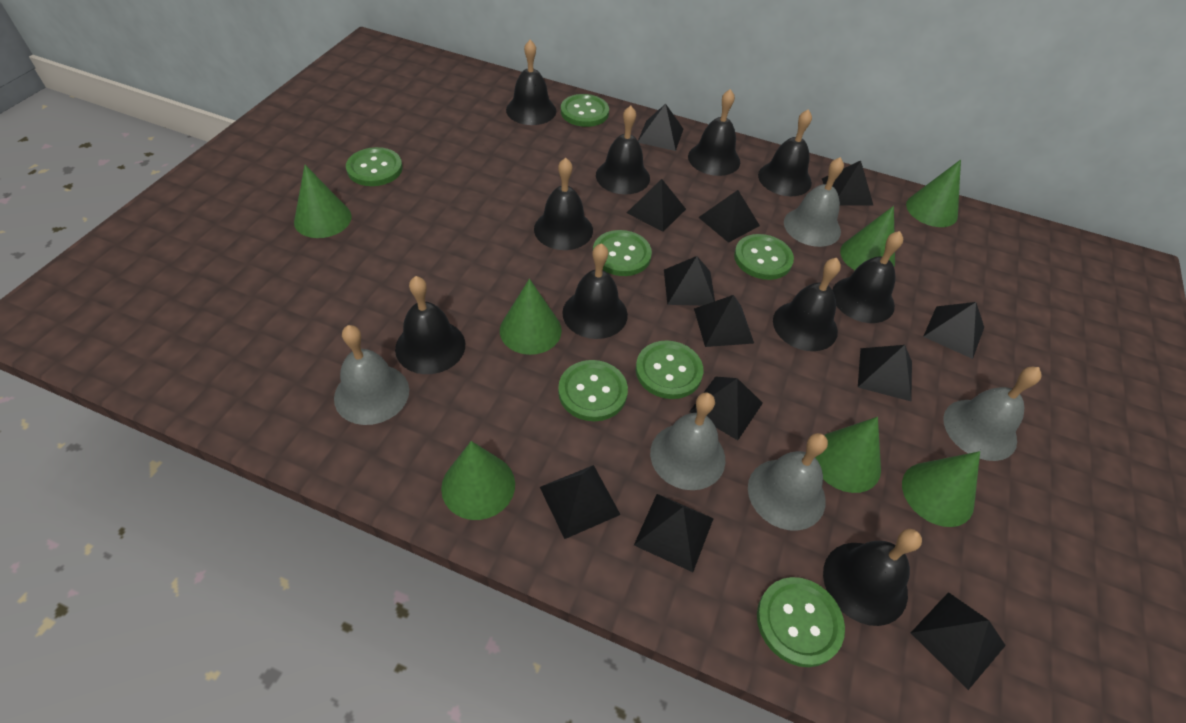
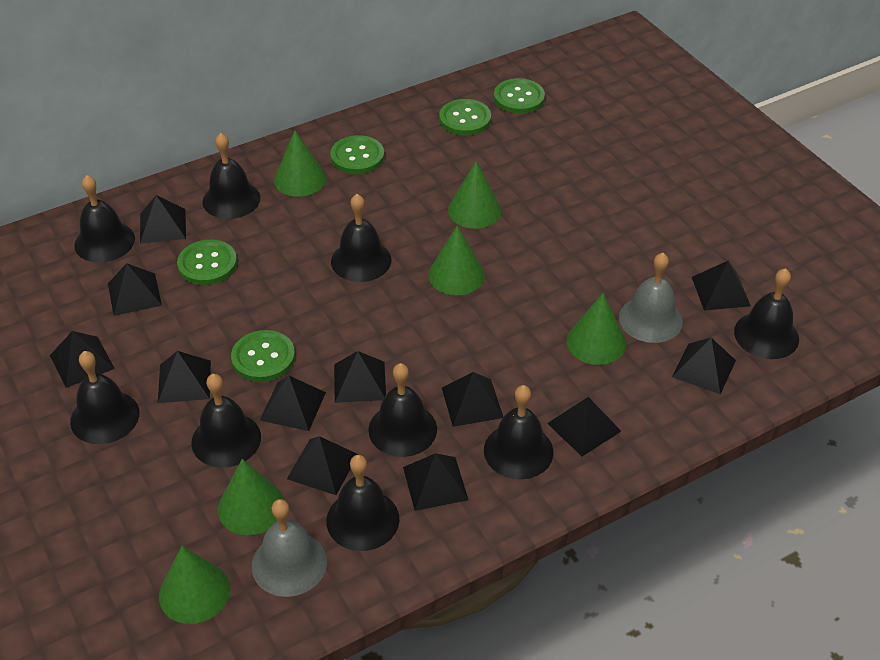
black bell: 10 -> 9
green button: 7 -> 5
green cone: 7 -> 6
grey bell: 5 -> 2

